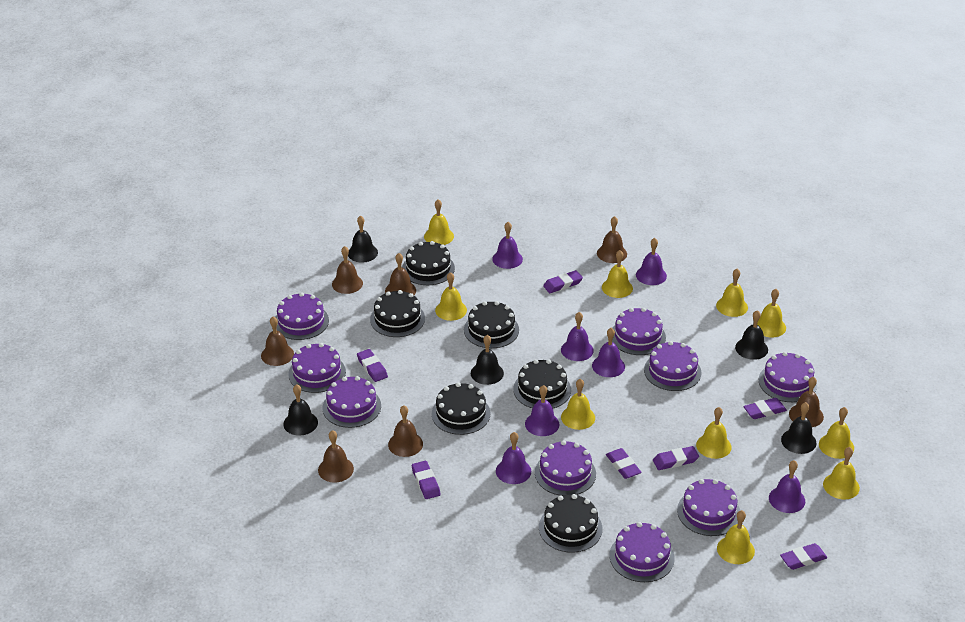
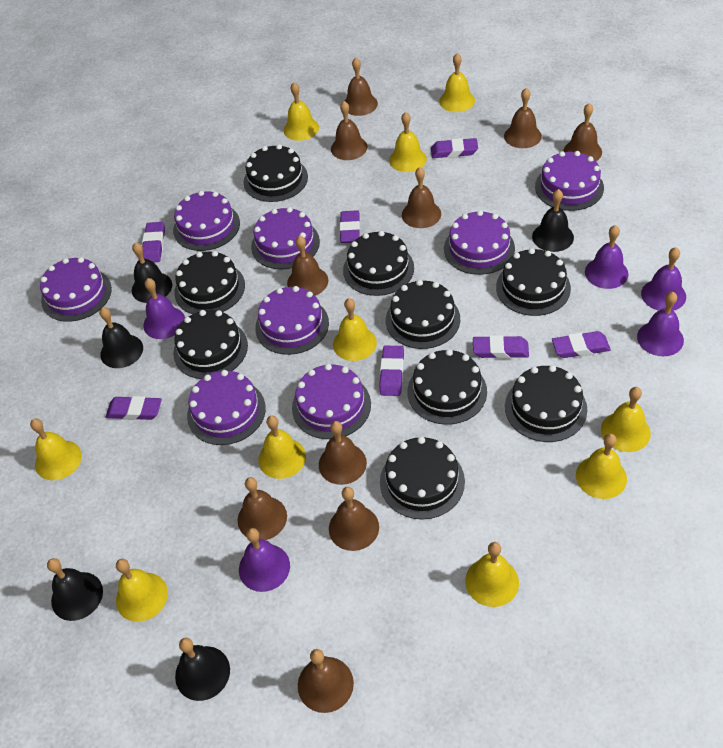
black cake: 6 -> 9
brown bell: 7 -> 10
purple bell: 7 -> 5
purple cake: 9 -> 8

